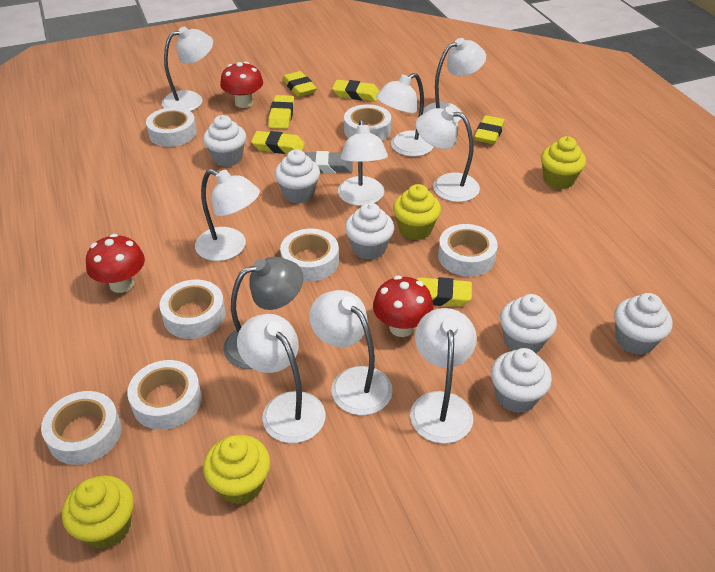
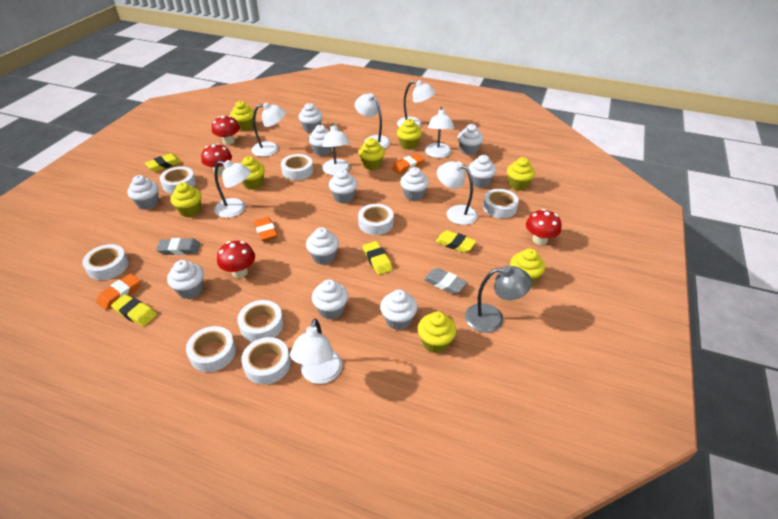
grey eraser: 1 -> 2
orange eraser: 0 -> 3
red mushroom: 3 -> 4
white cupcake: 6 -> 11
white lamp: 9 -> 8
white tape: 7 -> 8
yellow cupcake: 4 -> 8
yellow eraser: 6 -> 4

